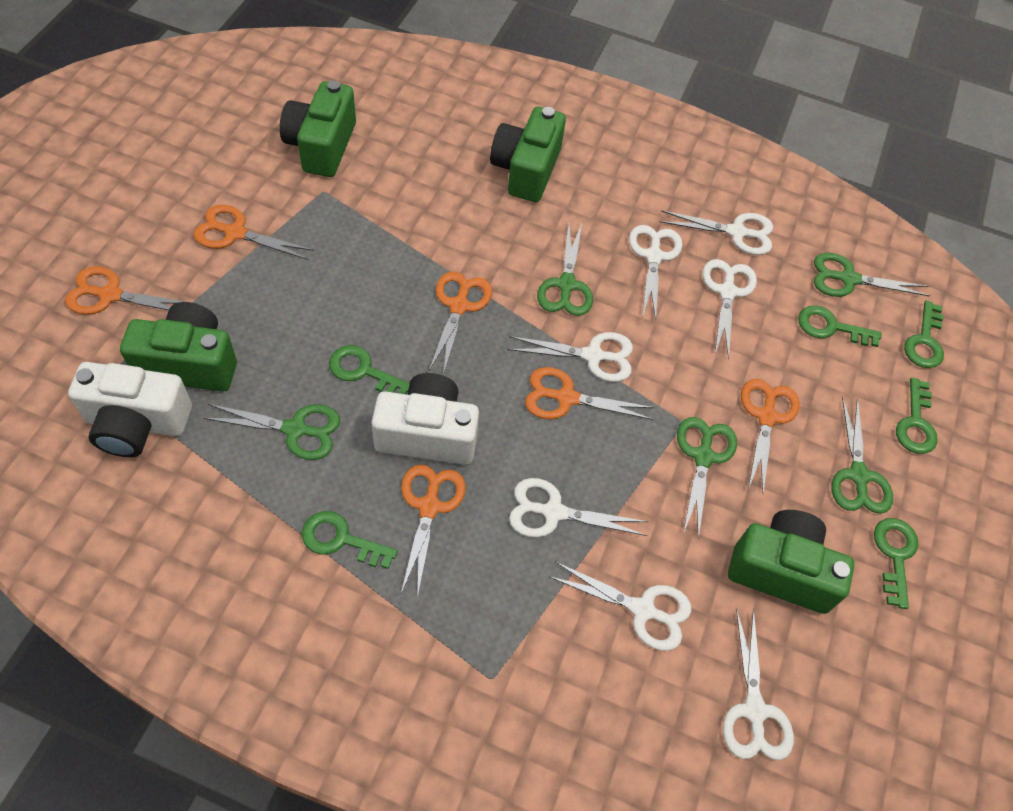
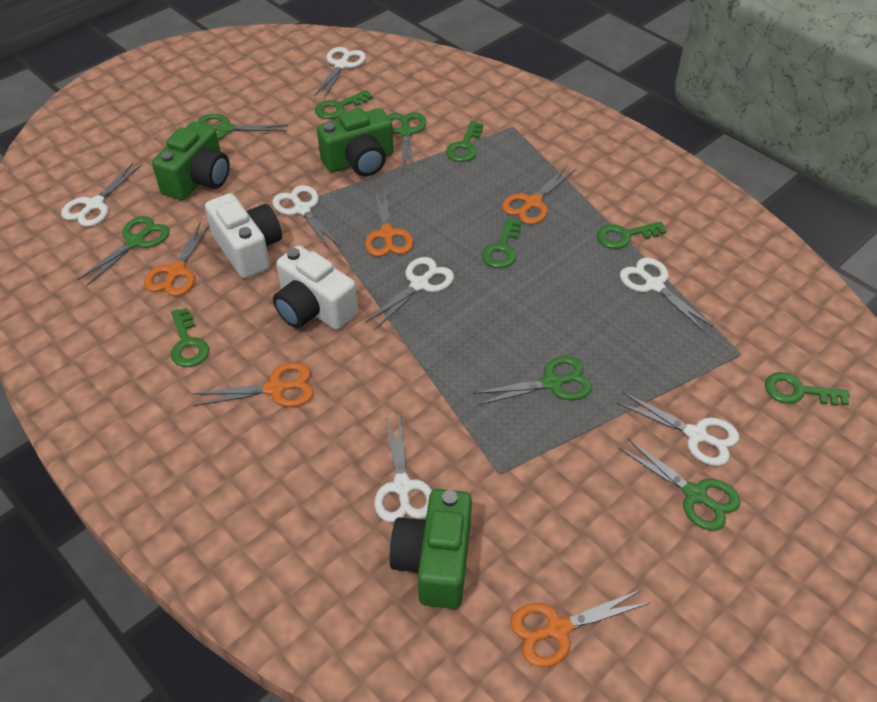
green camera: 4 -> 3
orange scissors: 6 -> 5

